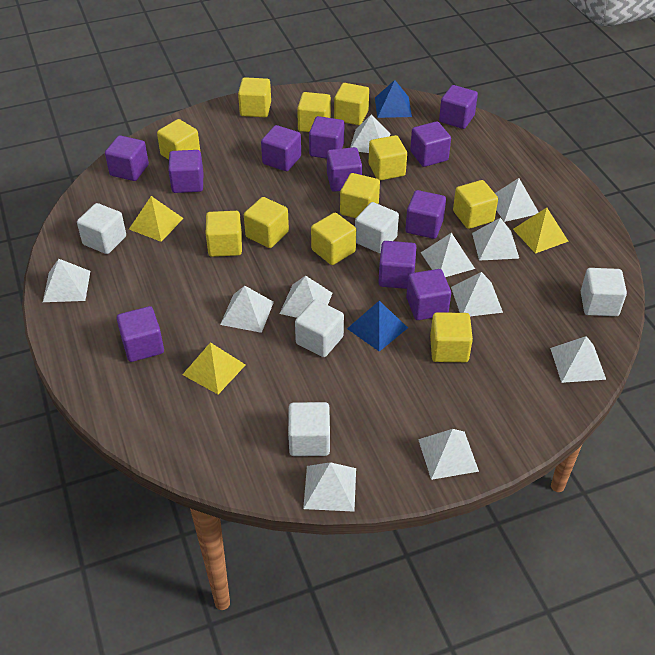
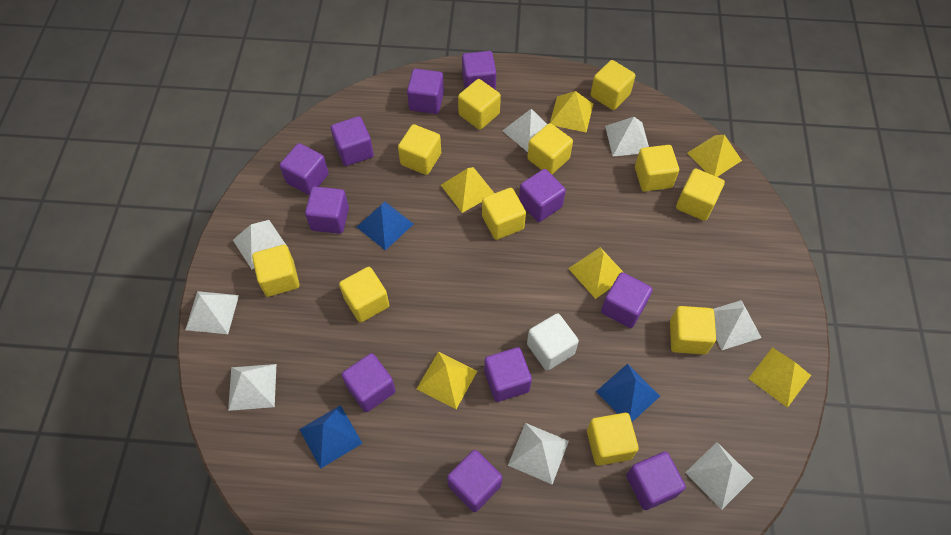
blue pyramid: 2 -> 3
white cube: 5 -> 1
white pyramid: 11 -> 8
yellow pyramid: 3 -> 6

